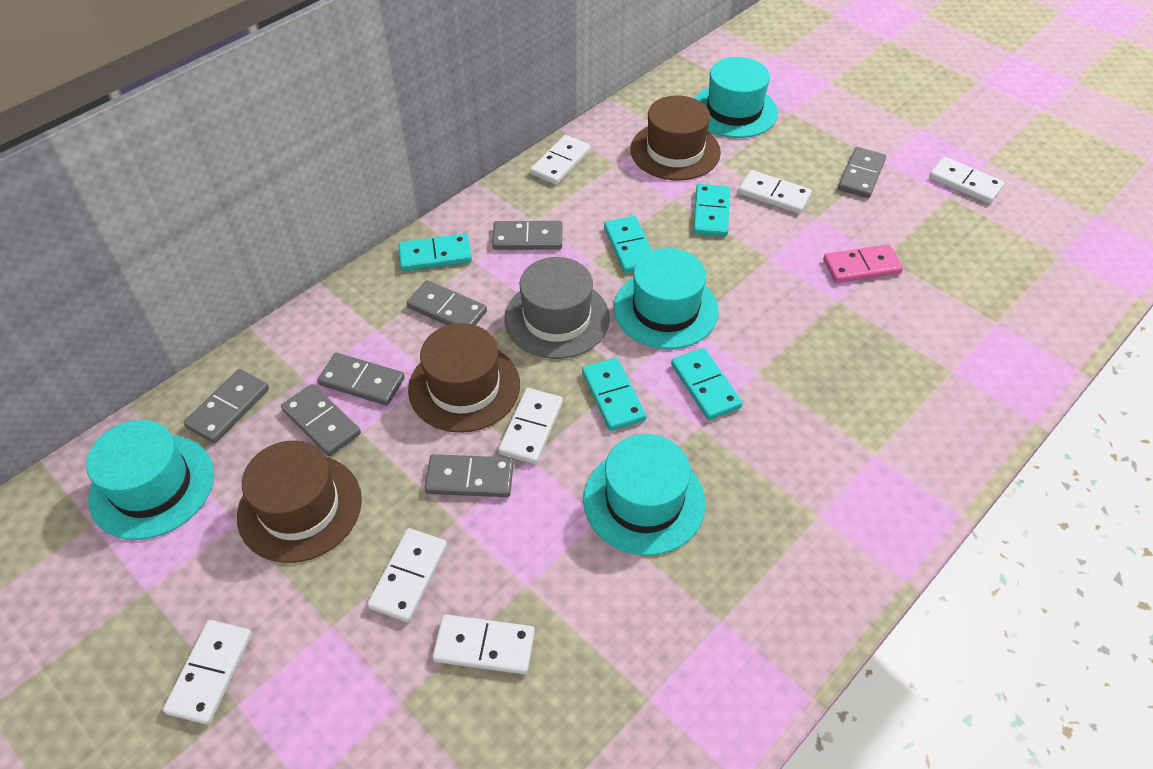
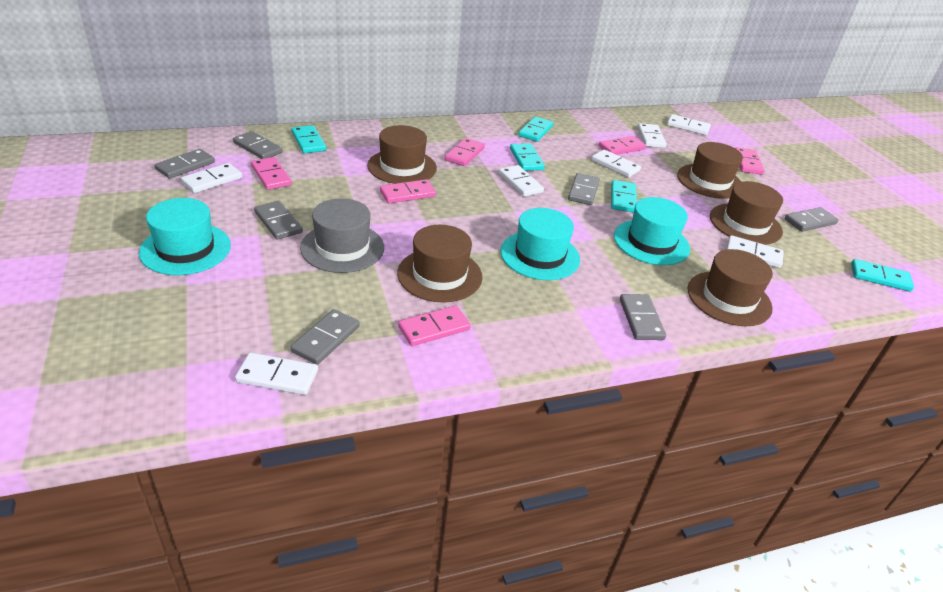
brown hat: 3 -> 5
pink domino: 1 -> 6
turquoise hat: 4 -> 3

